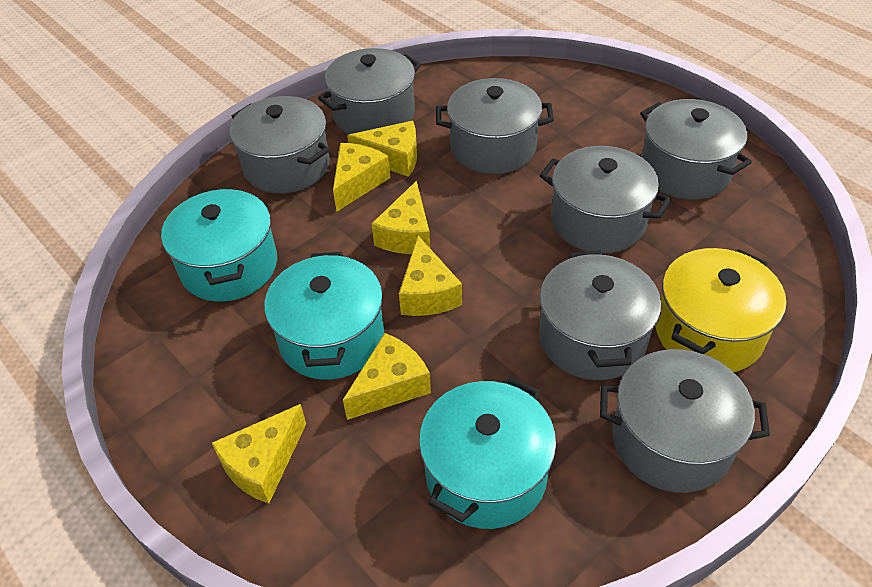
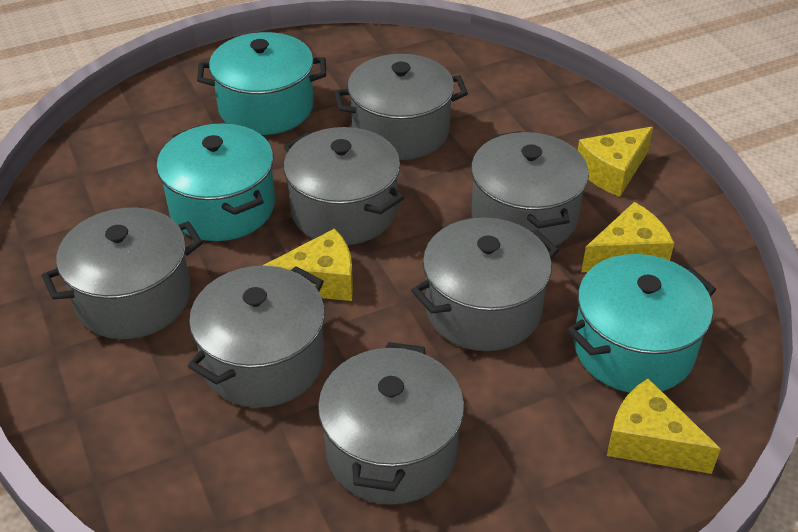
yellow cheese: 6 -> 4
yellow pot: 1 -> 0

